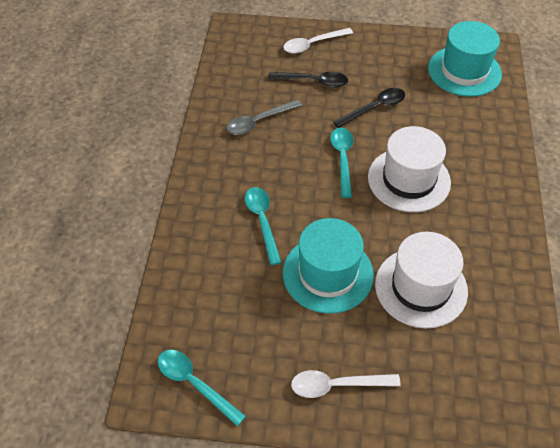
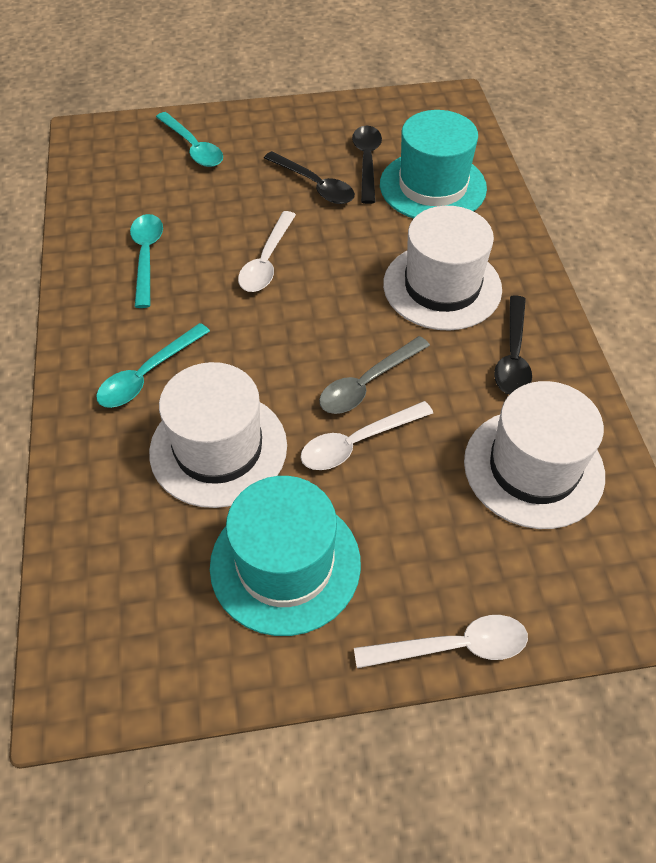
black spoon: 2 -> 3
white hat: 2 -> 3
white spoon: 2 -> 3

